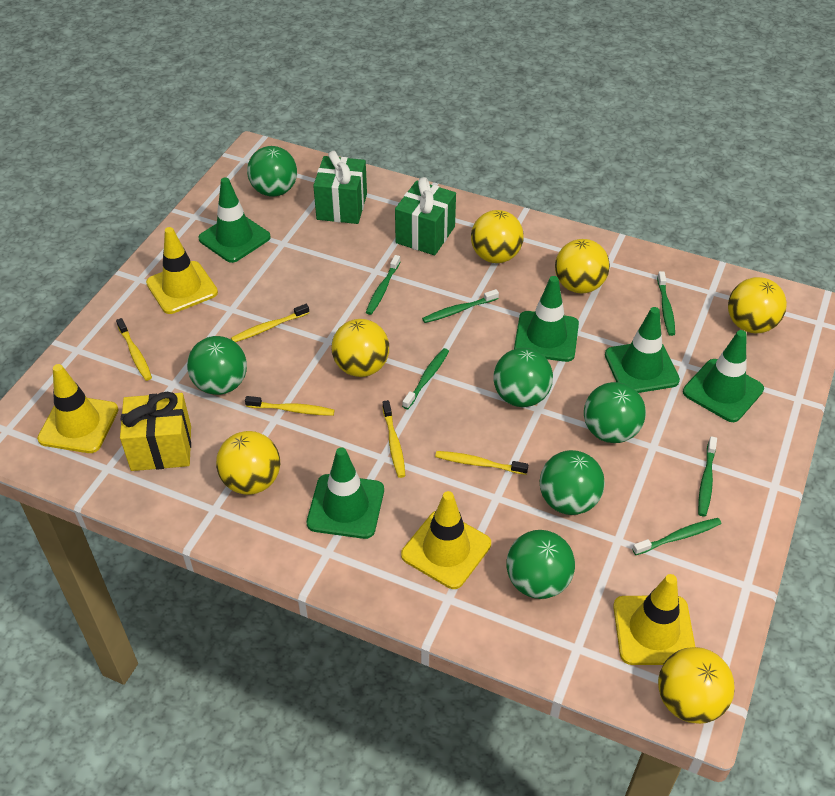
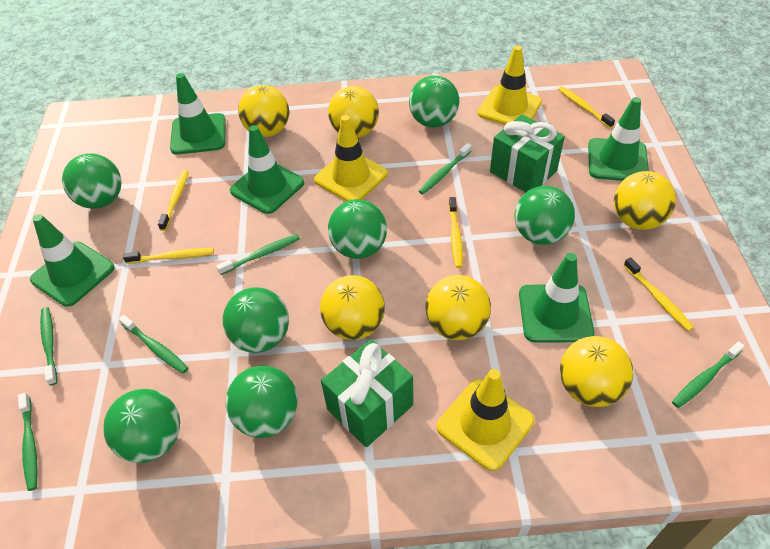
green ball: 6 -> 7
yellow gift: 1 -> 0
yellow traffic cone: 4 -> 3

